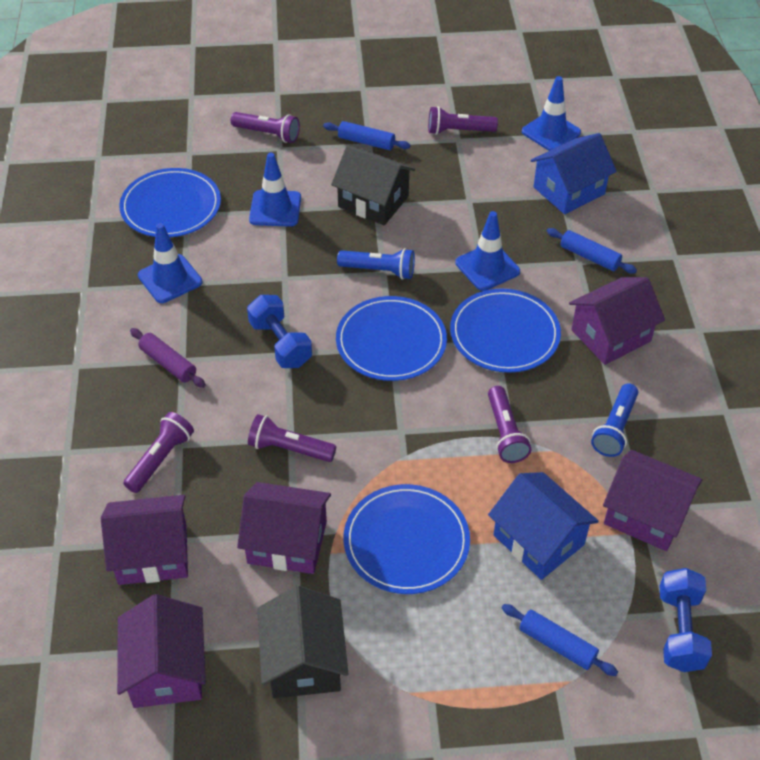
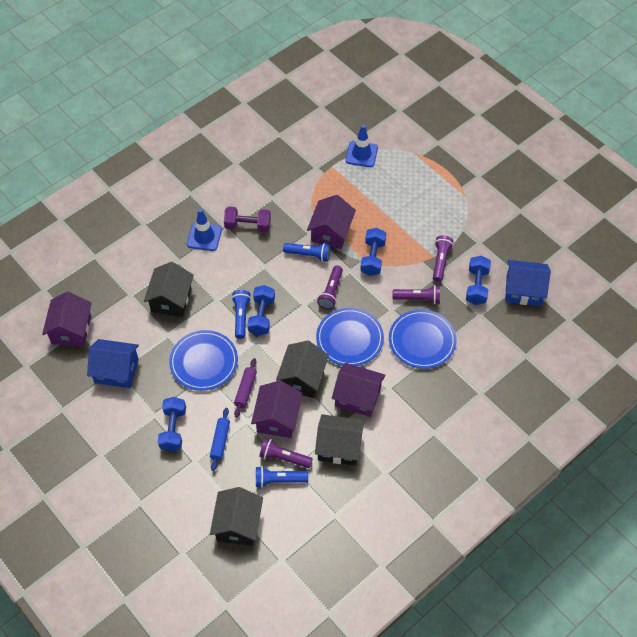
black house: 2 -> 4
blue dumbbell: 2 -> 4
blue flashlight: 2 -> 3
blue plate: 4 -> 3
blue rolling pin: 3 -> 1
blue traffic cone: 4 -> 2
purple dumbbell: 0 -> 1
purple flashlight: 5 -> 4
purple house: 5 -> 4

